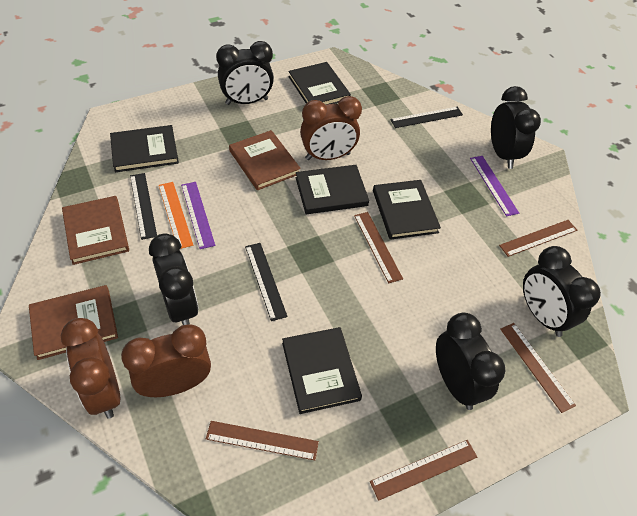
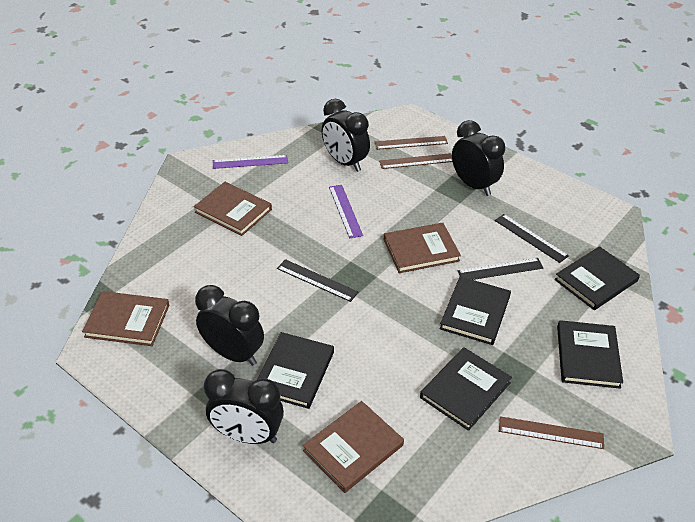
black clock: 5 -> 4
brown book: 3 -> 4
brown clock: 3 -> 0
brown ruler: 5 -> 3
orange ruler: 1 -> 0

